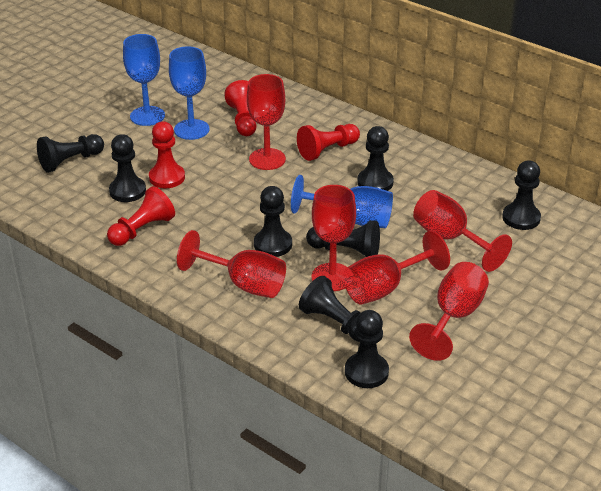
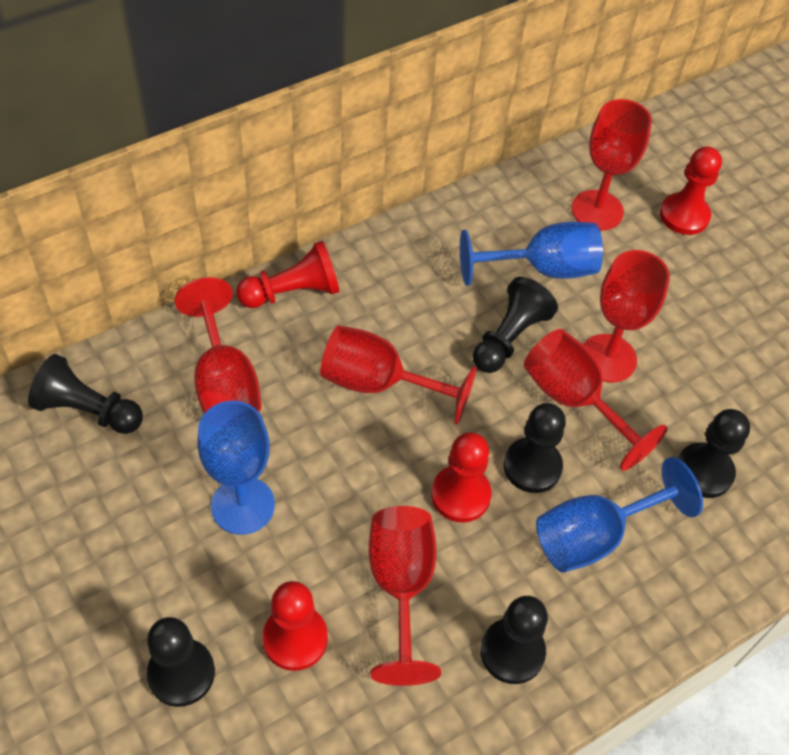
black pawn: 8 -> 6

